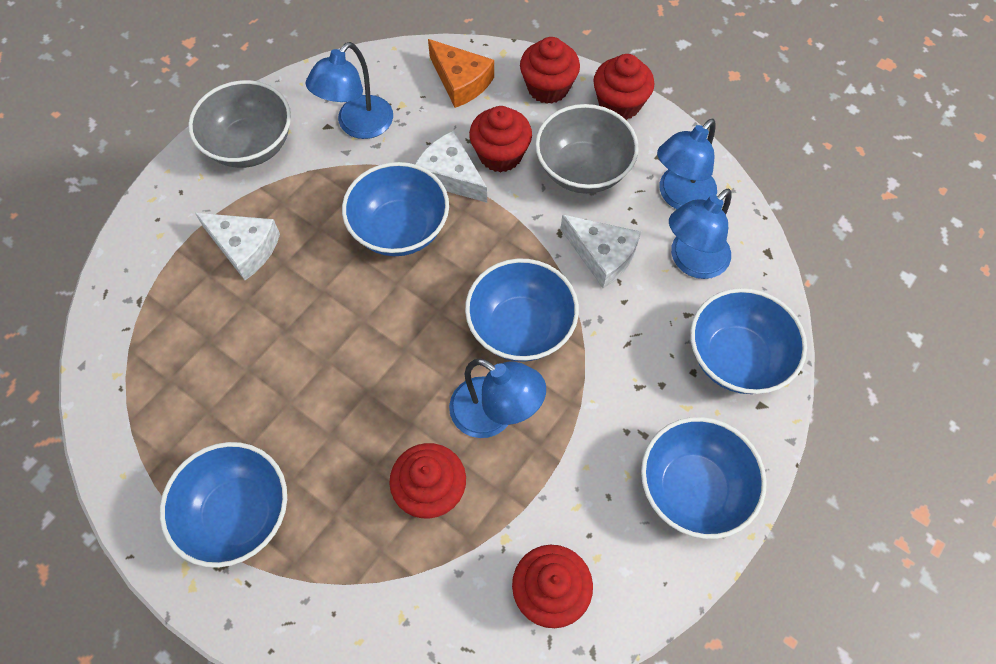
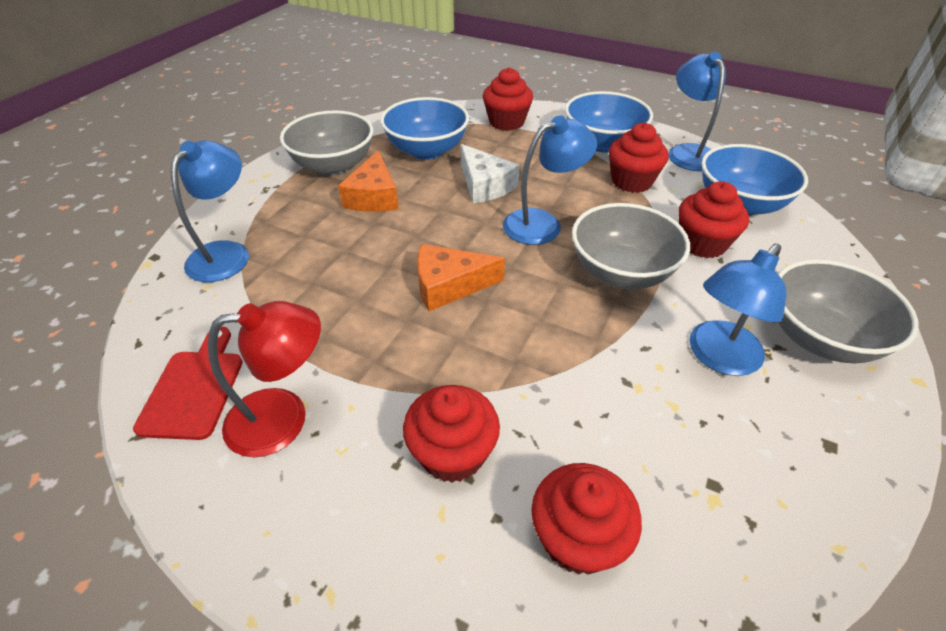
blue bowl: 5 -> 3
grey bowl: 2 -> 3
orange cheese: 1 -> 2
red cutting board: 0 -> 1
red lamp: 0 -> 1
white cheese: 3 -> 1

